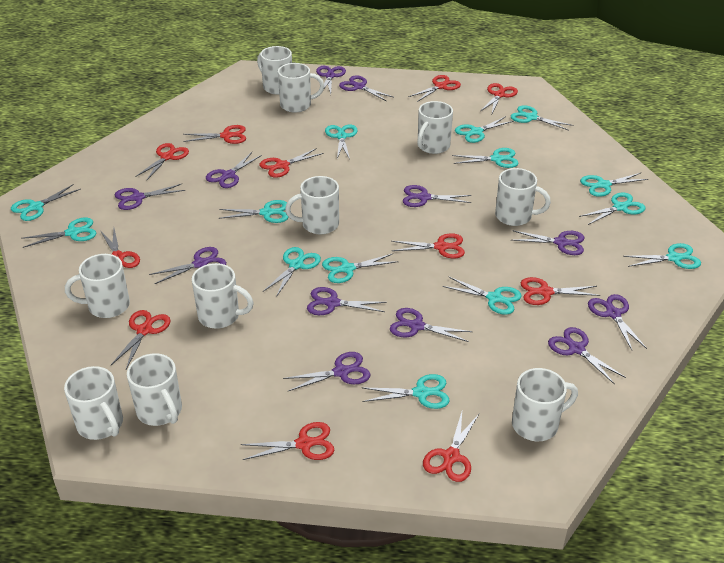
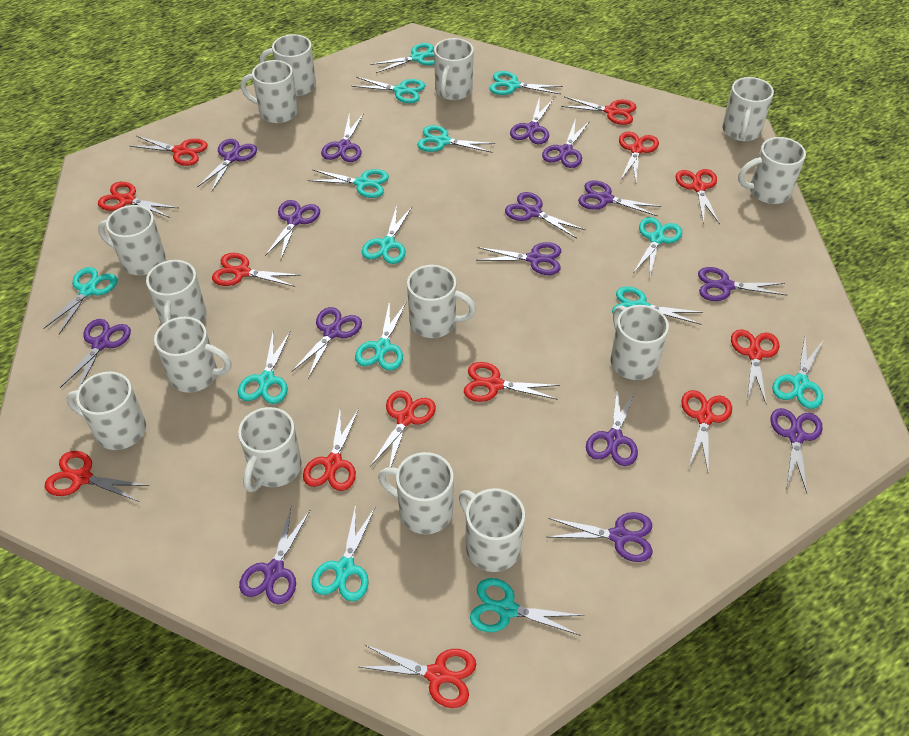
purple scissors: 12 -> 15
red scissors: 11 -> 13
white mug: 10 -> 14

